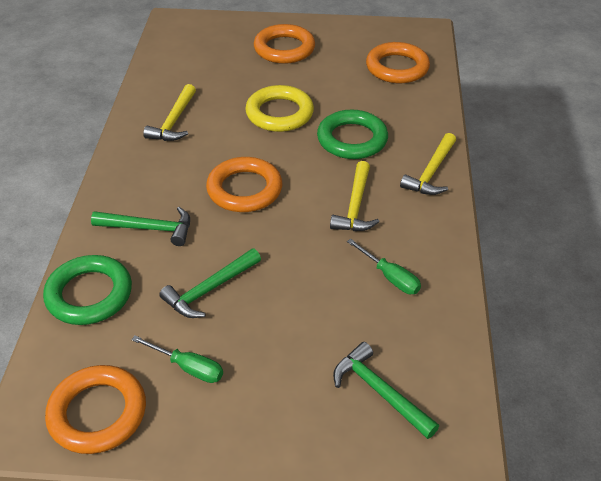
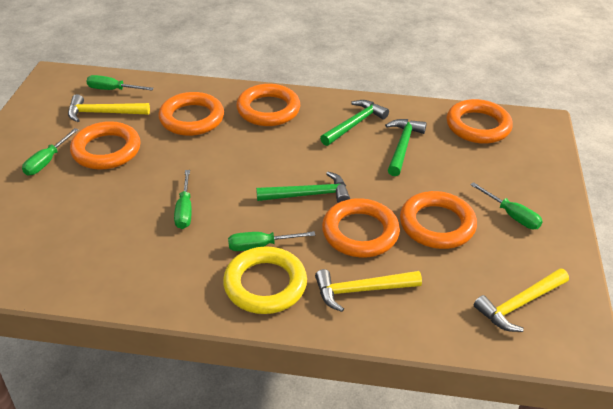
green ring: 2 -> 0
green screwdriver: 2 -> 5
orange ring: 4 -> 6

